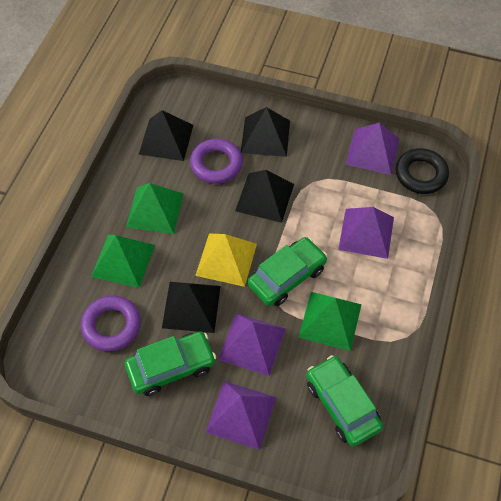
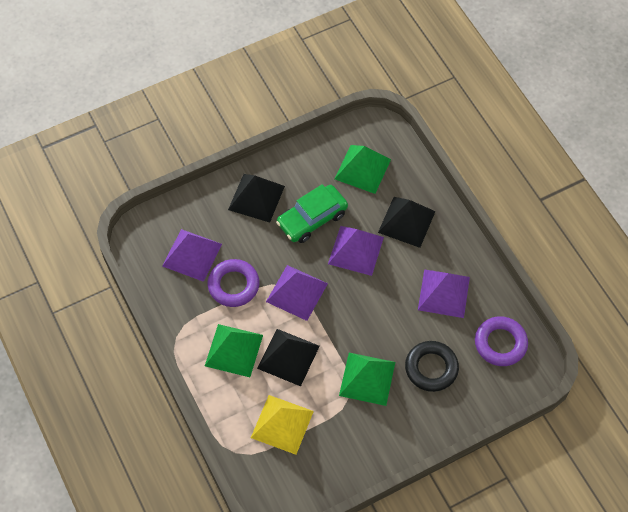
black pyramid: 4 -> 3
green car: 3 -> 1

